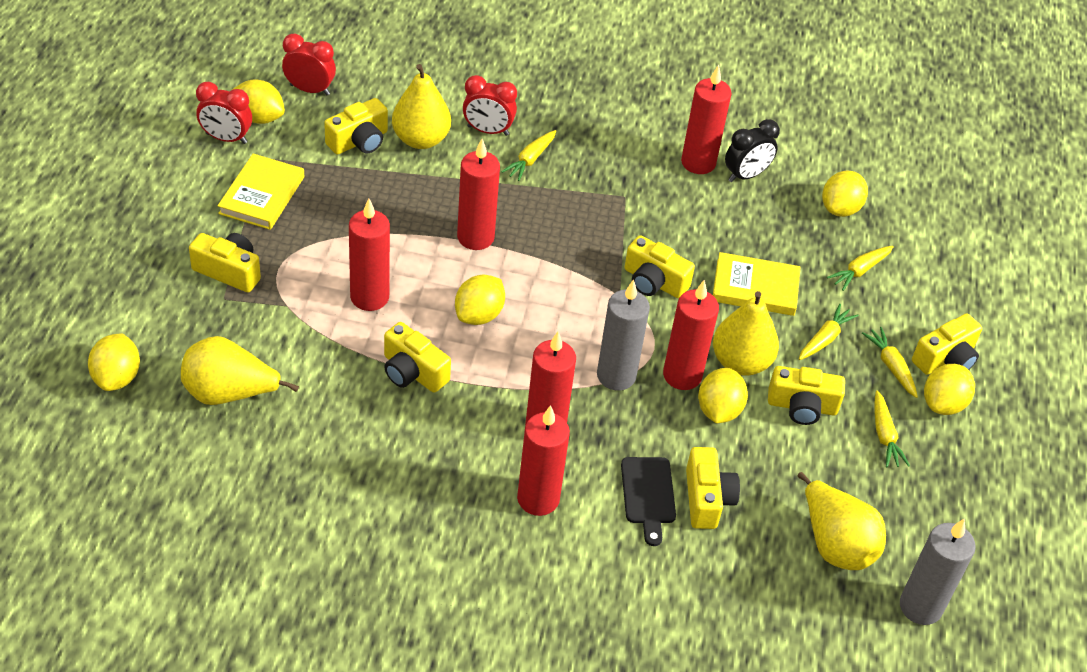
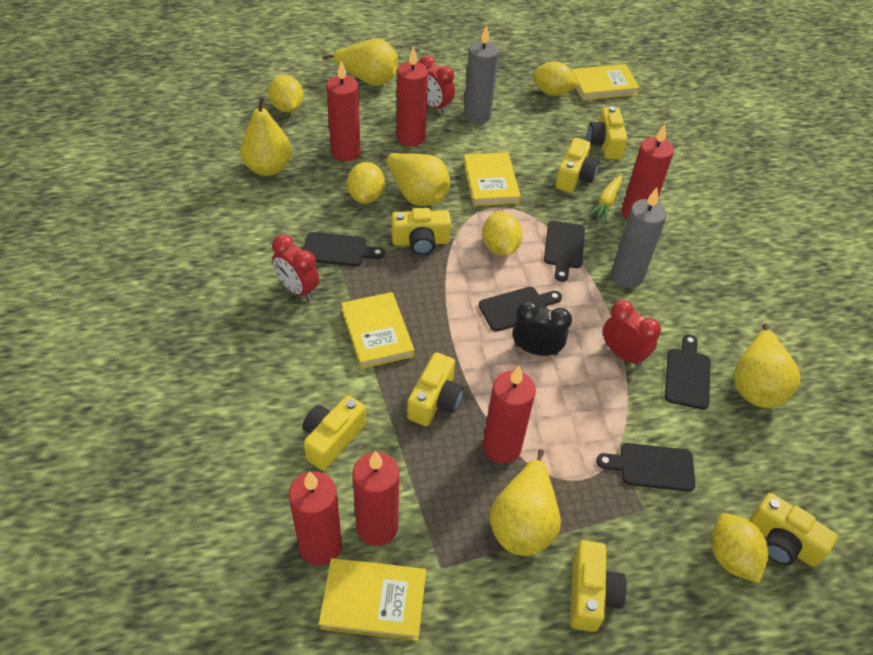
black cutting board: 1 -> 5
yellow book: 2 -> 4
yellow carrot: 5 -> 1
yellow lemon: 6 -> 5
yellow pear: 4 -> 5

